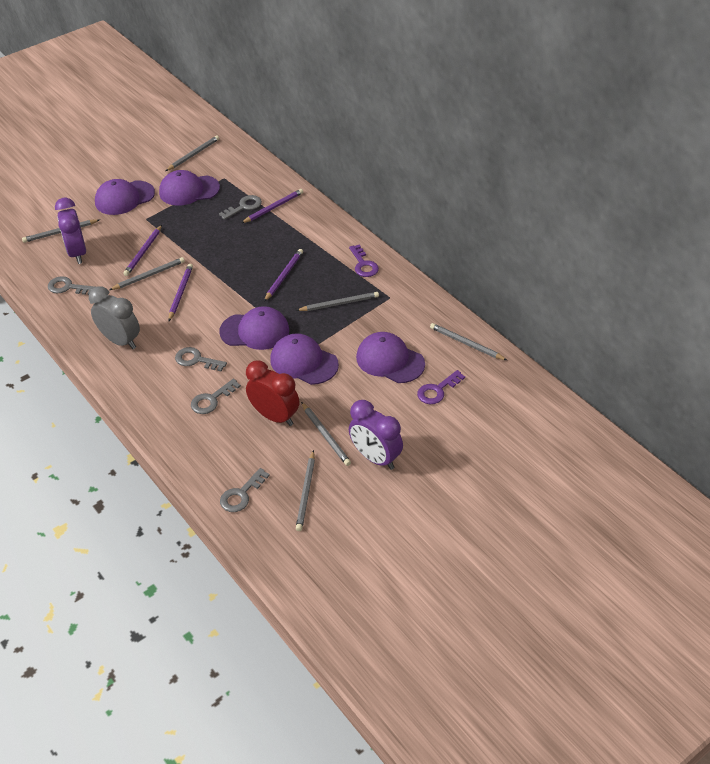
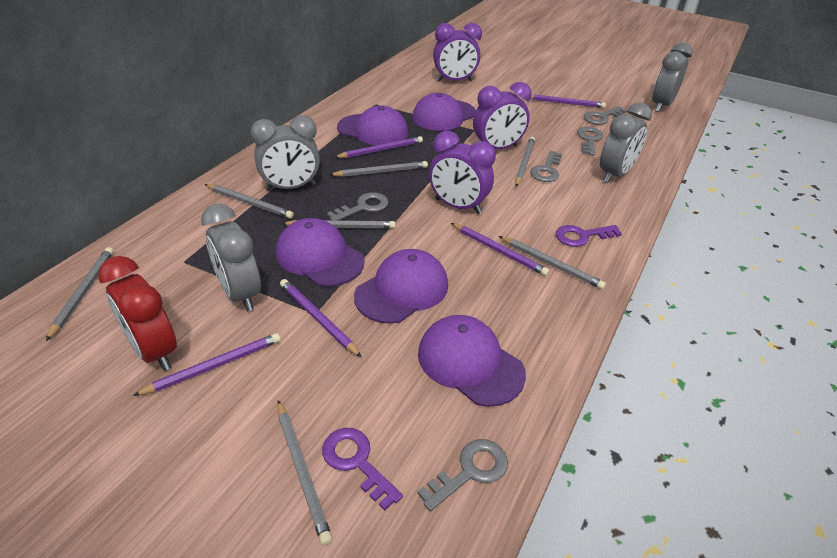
grey clock: 1 -> 4
purple clock: 2 -> 3
purple pencil: 4 -> 5

